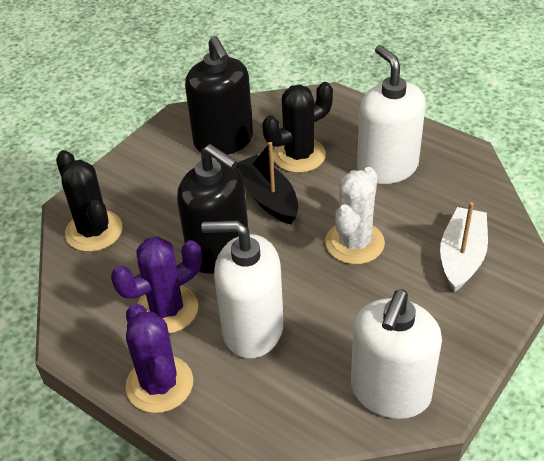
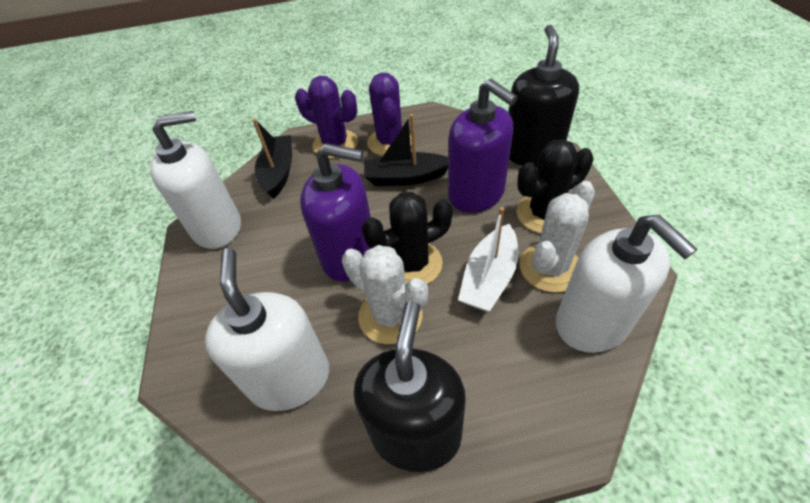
black boat: 1 -> 2
purple soap dispenser: 0 -> 2
white cactus: 1 -> 2

